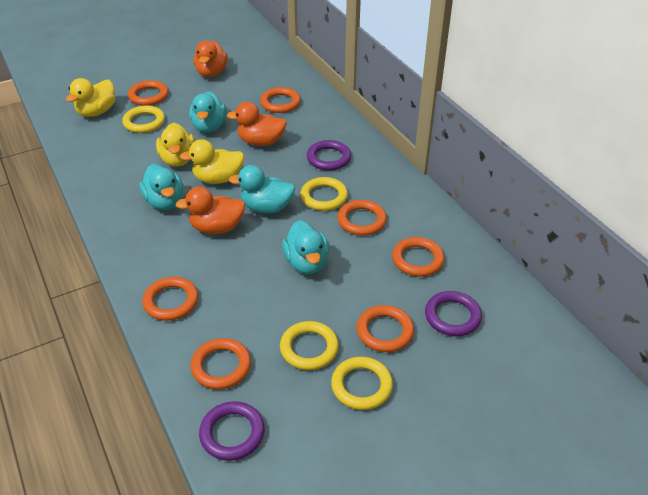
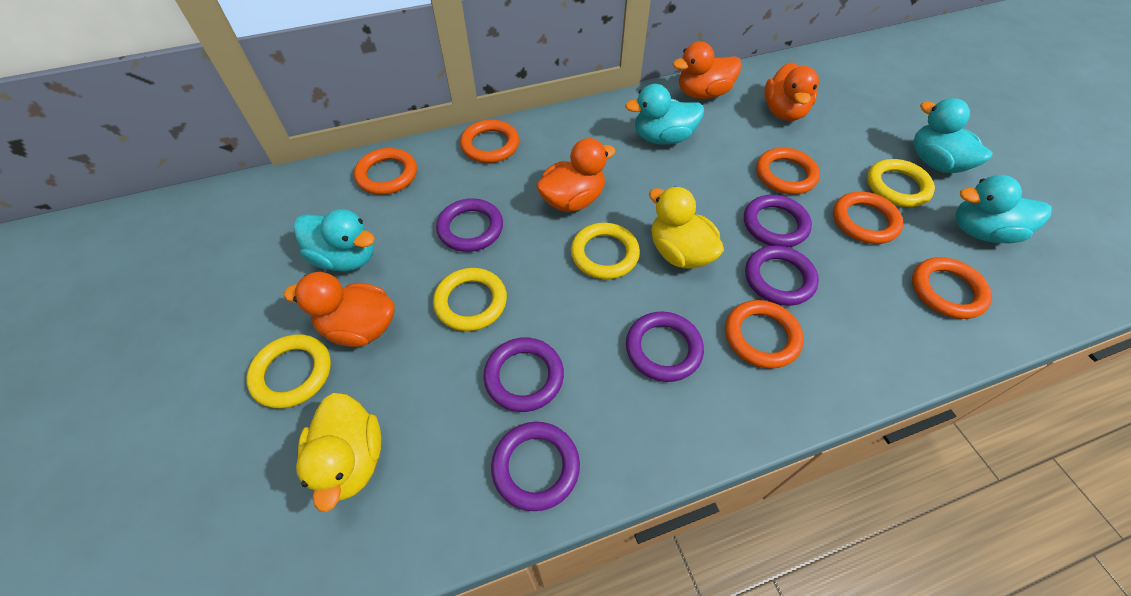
orange duck: 3 -> 4
orange ring: 7 -> 6
purple ring: 3 -> 6
yellow duck: 3 -> 2

